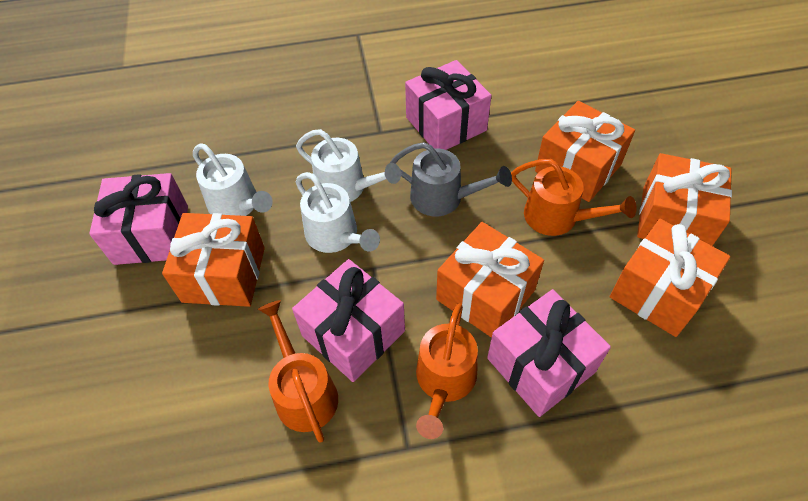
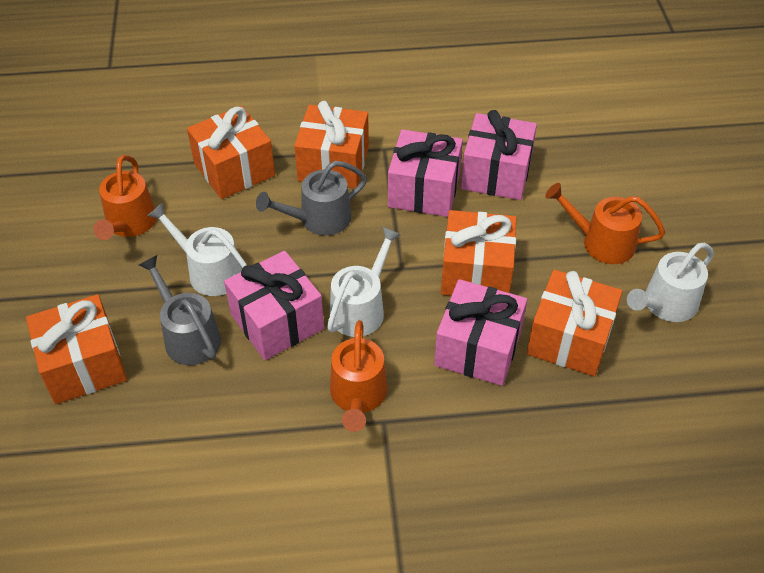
grey watering can: 1 -> 2

